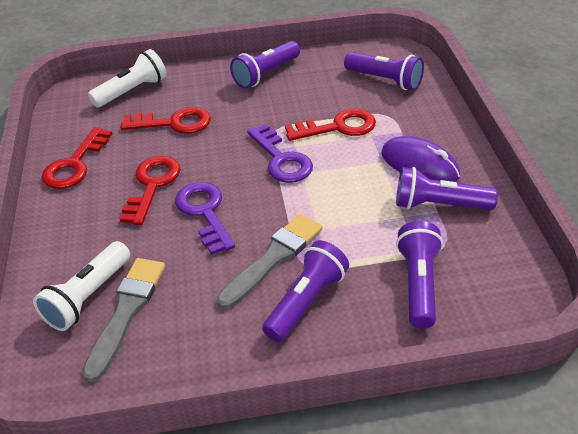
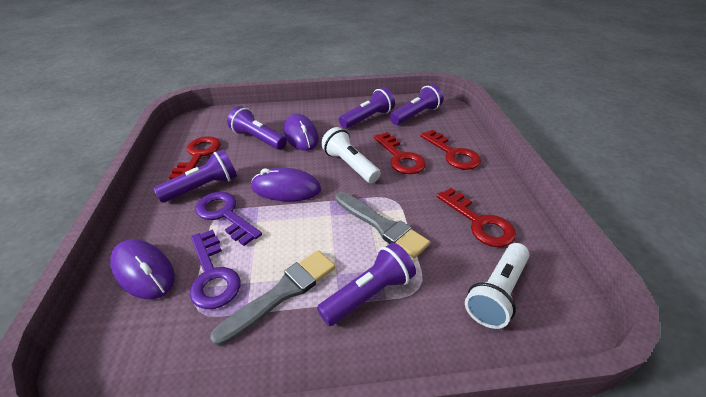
purple mouse: 1 -> 3

